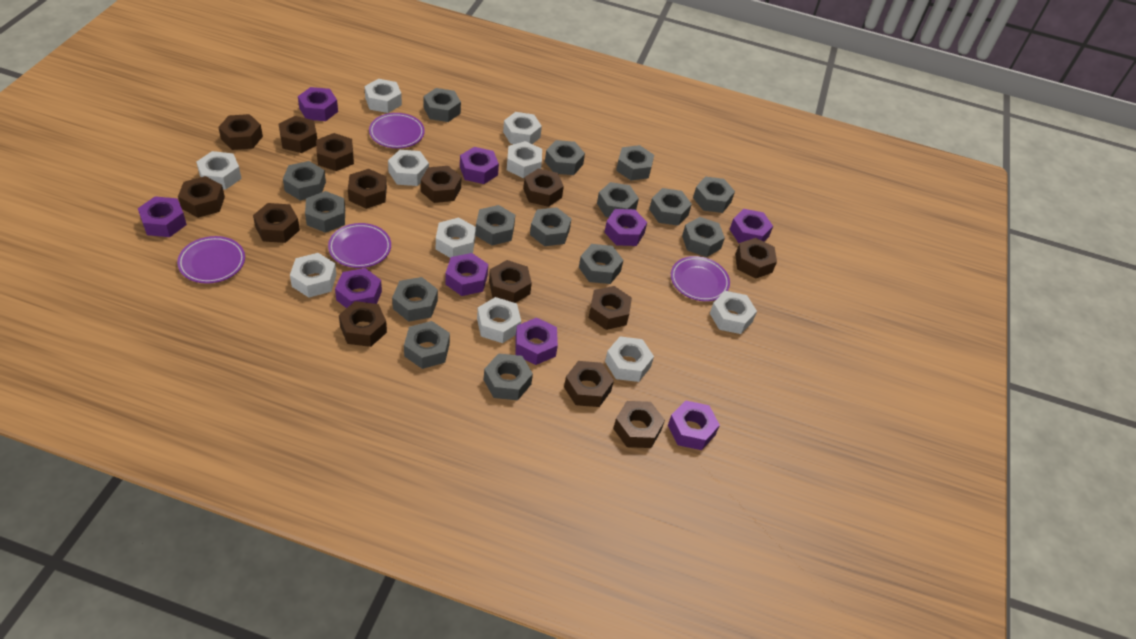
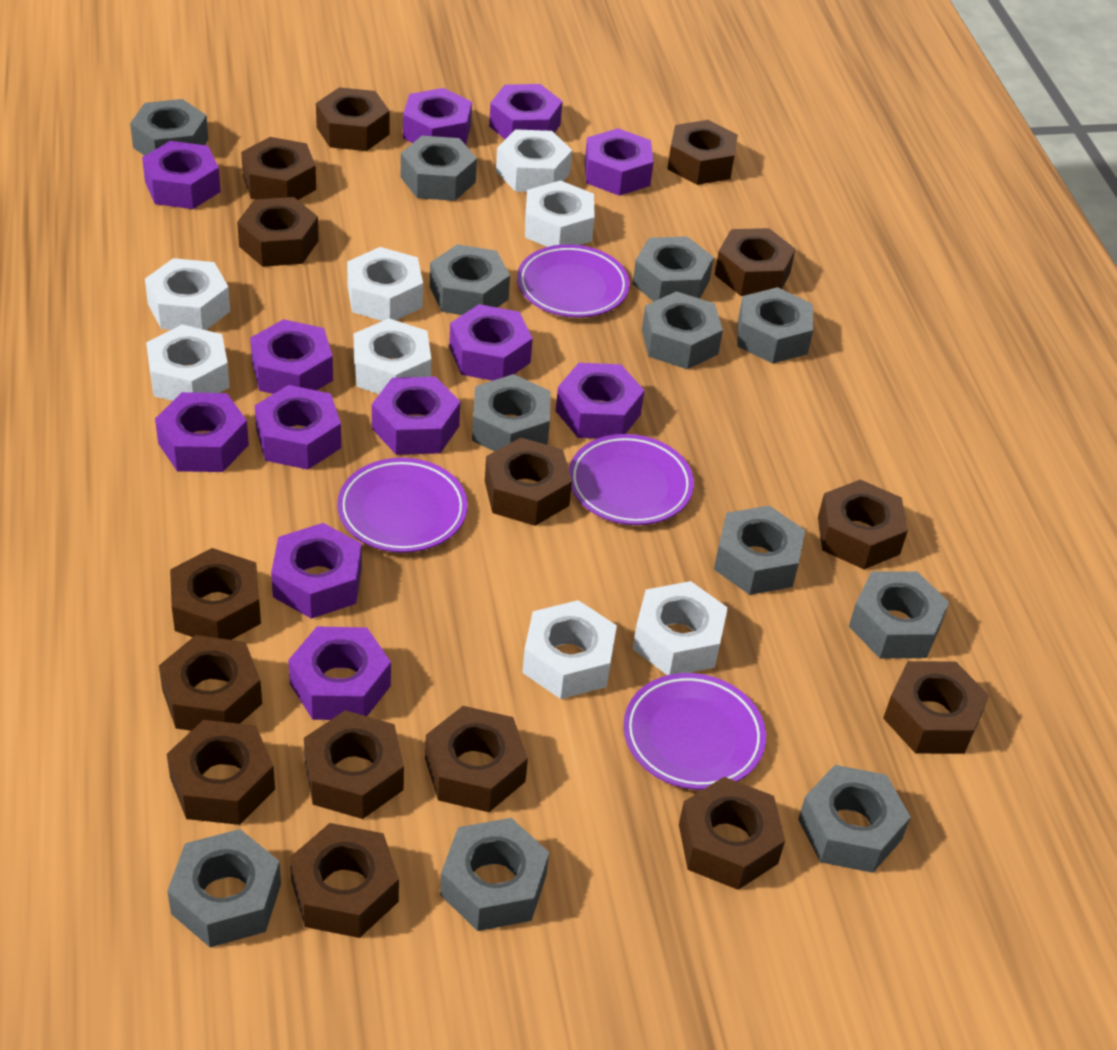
brown nut: 14 -> 15
grey nut: 15 -> 12
purple nut: 9 -> 12
white nut: 10 -> 8

